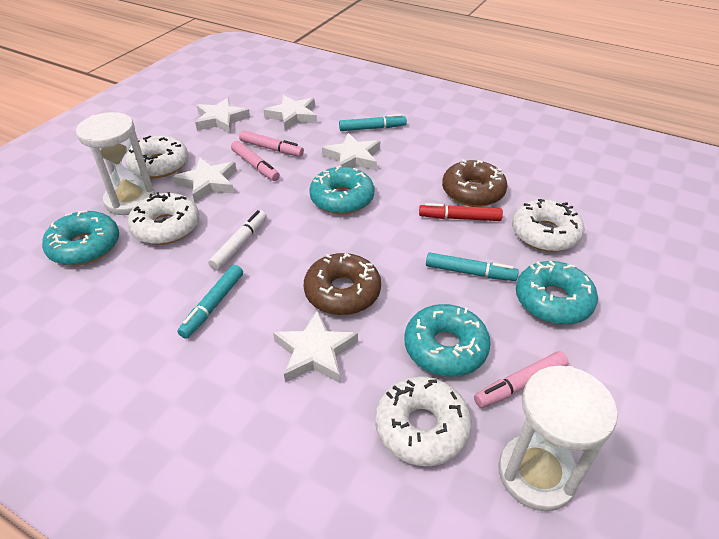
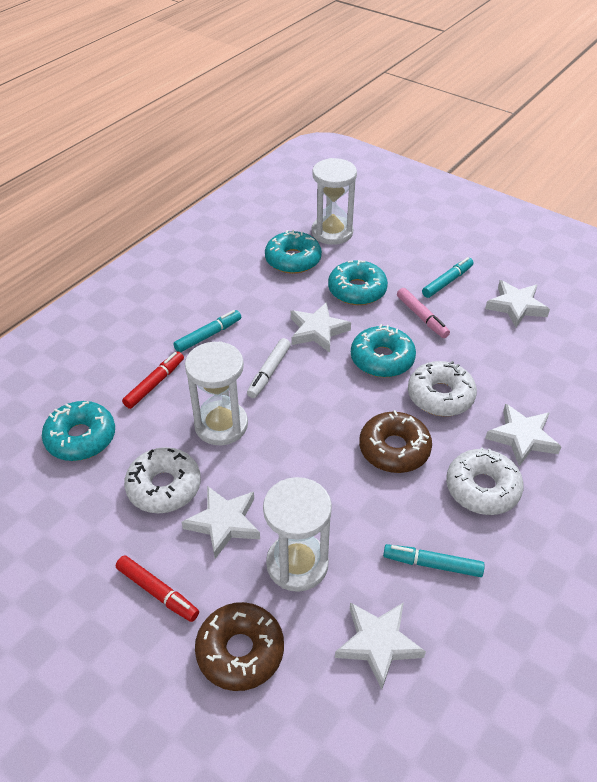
pink marker: 3 -> 1
red marker: 1 -> 2
white donut: 4 -> 3
white hourglass: 2 -> 3

